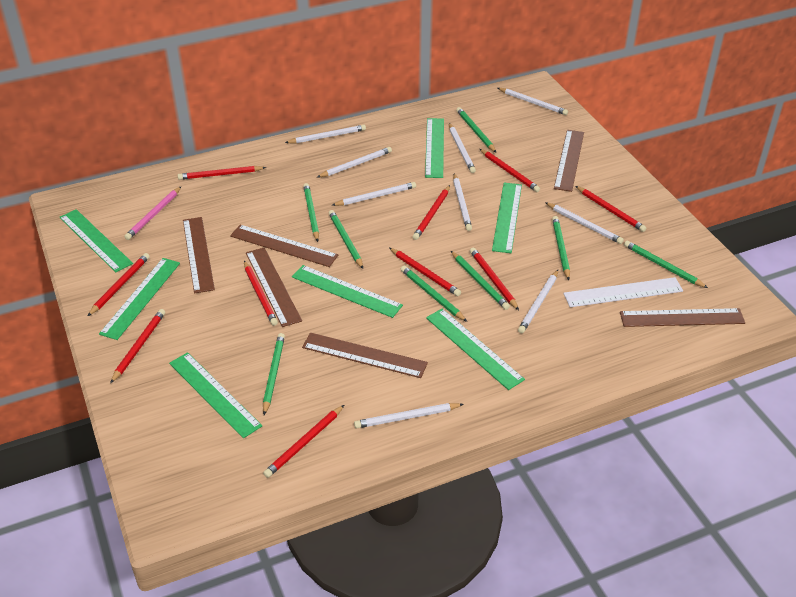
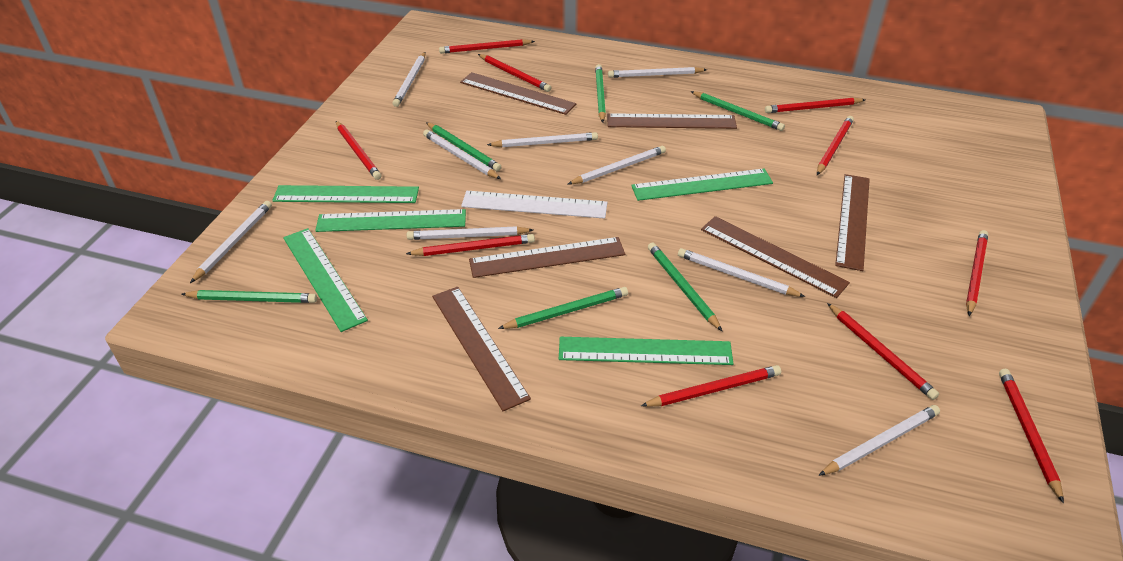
green pencil: 8 -> 6
green ruler: 7 -> 5
pink pencil: 1 -> 0

